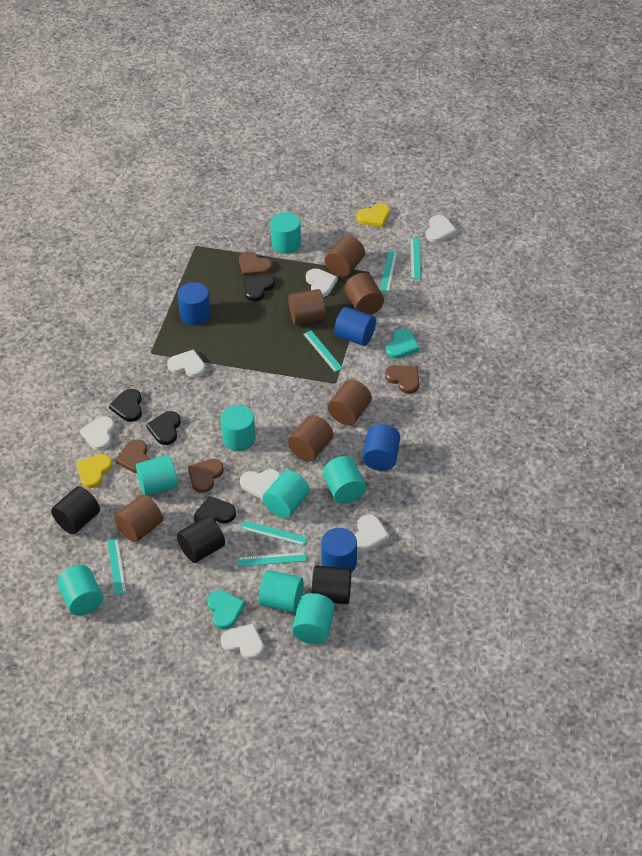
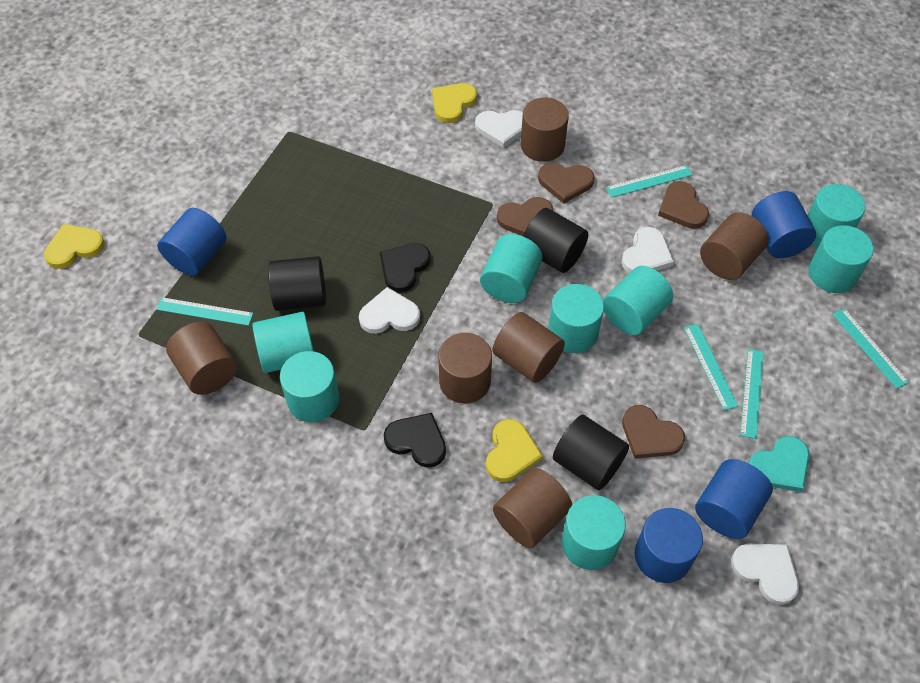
black heart: 4 -> 2
turquoise heart: 2 -> 1
turquoise ruler: 6 -> 5
white heart: 7 -> 4
yellow heart: 2 -> 3

